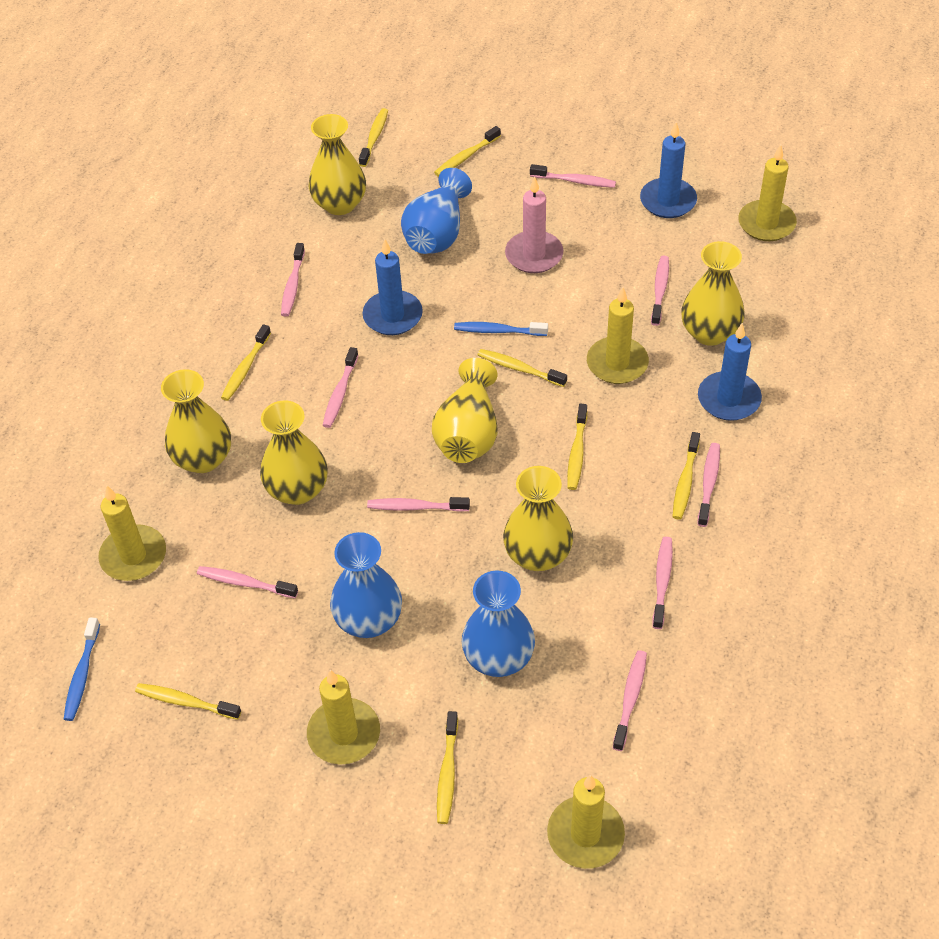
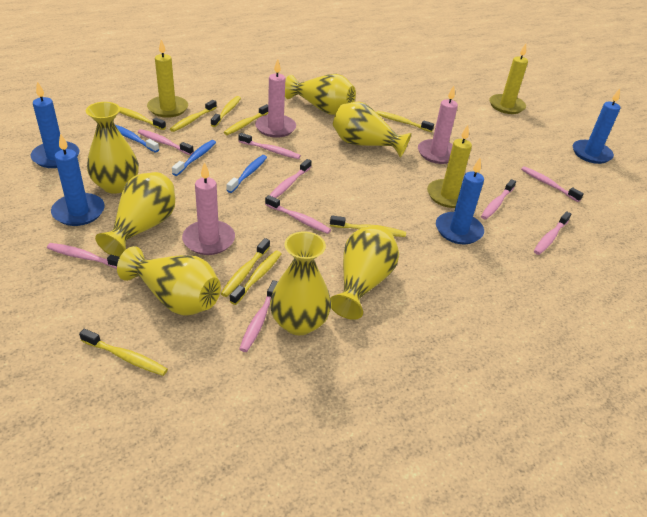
blue candle: 3 -> 4
blue toothbrush: 2 -> 3
blue vase: 3 -> 0
pink candle: 1 -> 3
yellow candle: 5 -> 3
yellow toothbrush: 8 -> 9
yellow vase: 6 -> 7

